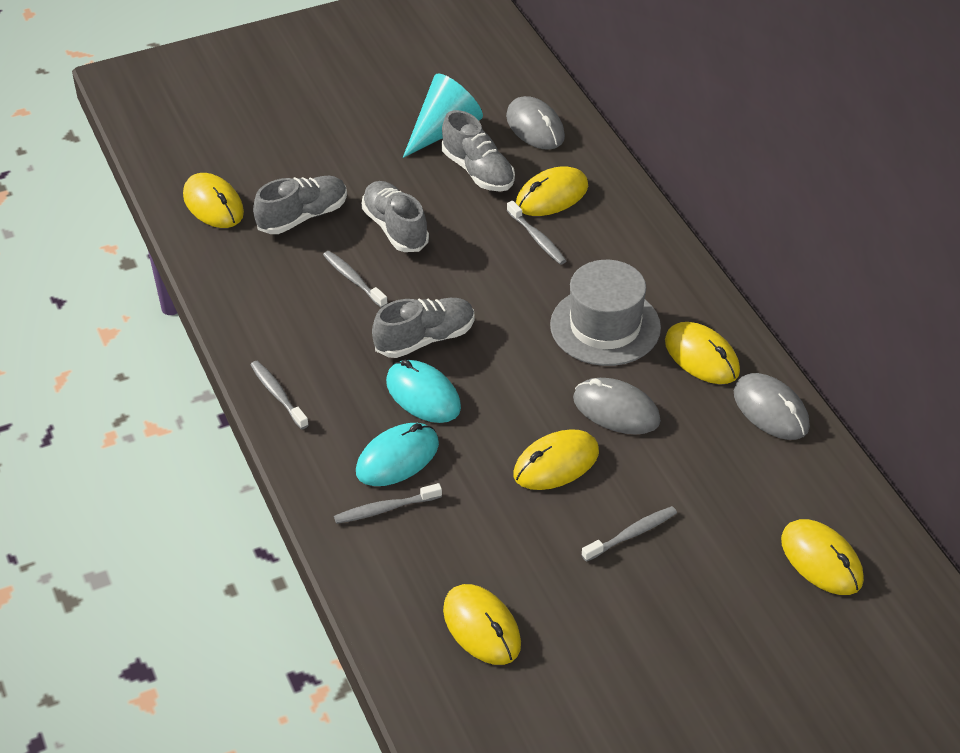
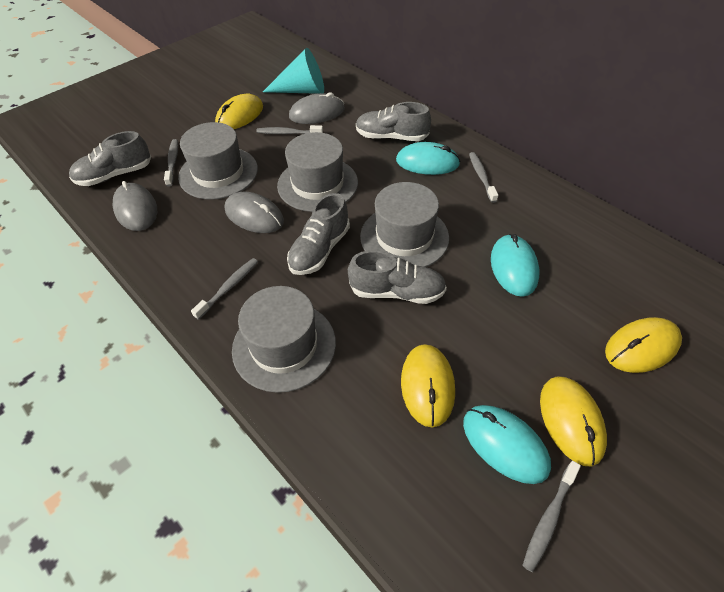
grey hat: 1 -> 4
turquoise mouse: 2 -> 3
yellow mouse: 6 -> 4

